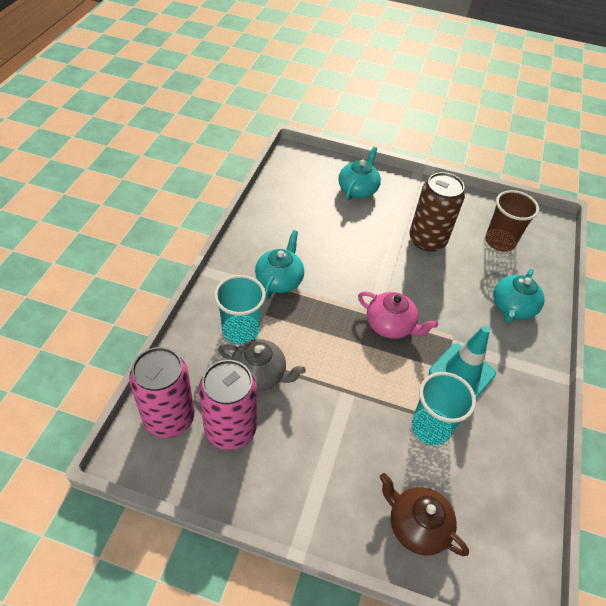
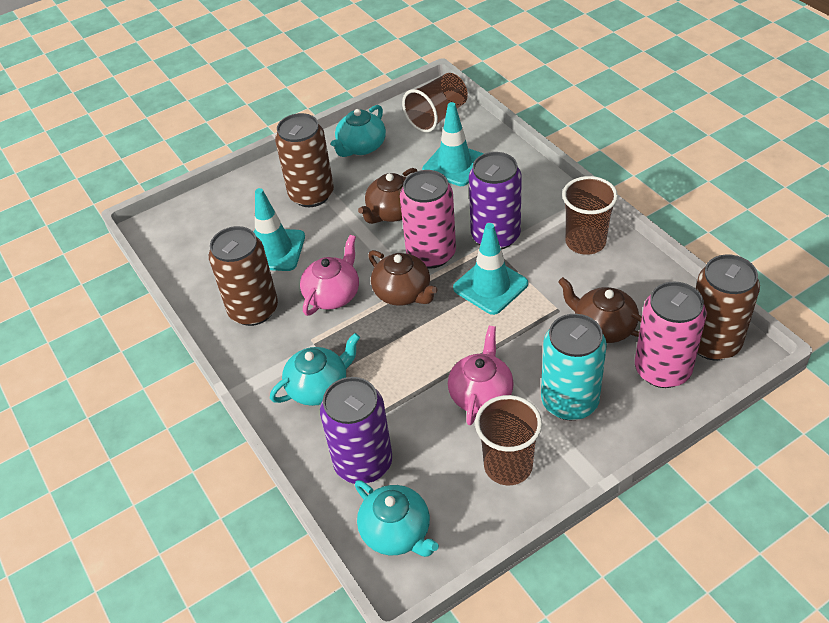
brown can: 1 -> 3
brown cup: 1 -> 3
brown teapot: 1 -> 3
grey teapot: 1 -> 0
pink teapot: 1 -> 2
purple can: 0 -> 2
turquoise can: 0 -> 1
turquoise cup: 2 -> 0
turquoise traffic cone: 1 -> 3

